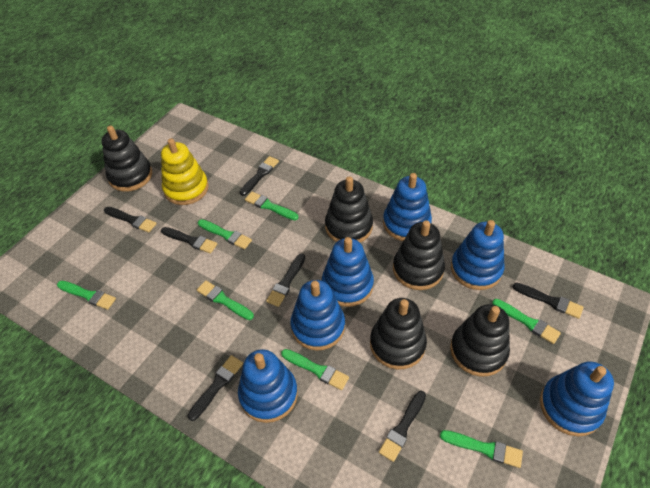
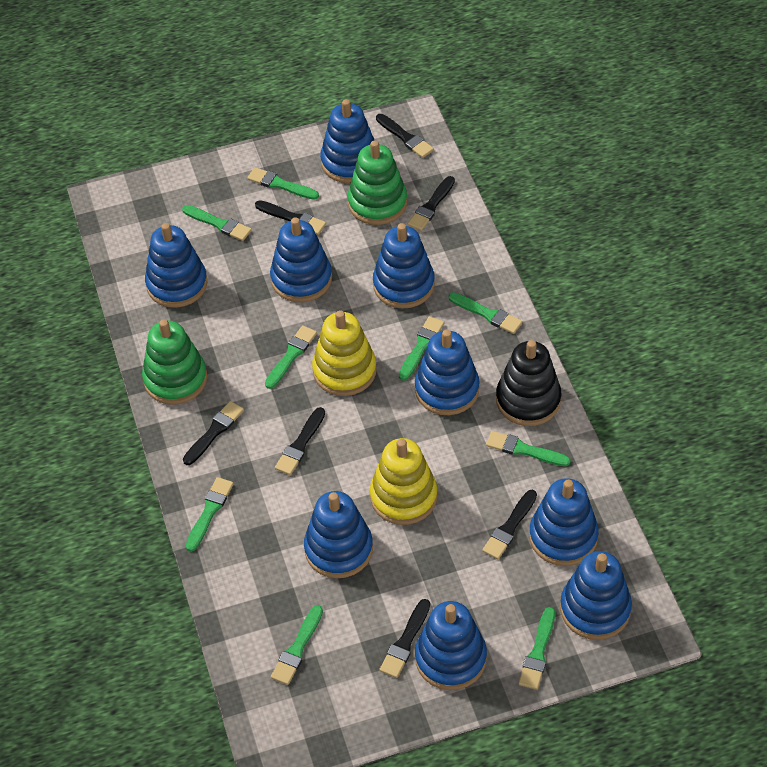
black stacking toy: 5 -> 1
blue stacking toy: 6 -> 9
green brush: 7 -> 9
green stacking toy: 0 -> 2
yellow stacking toy: 1 -> 2

